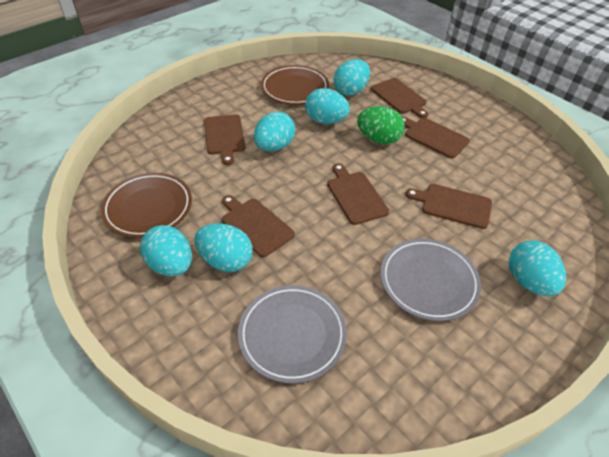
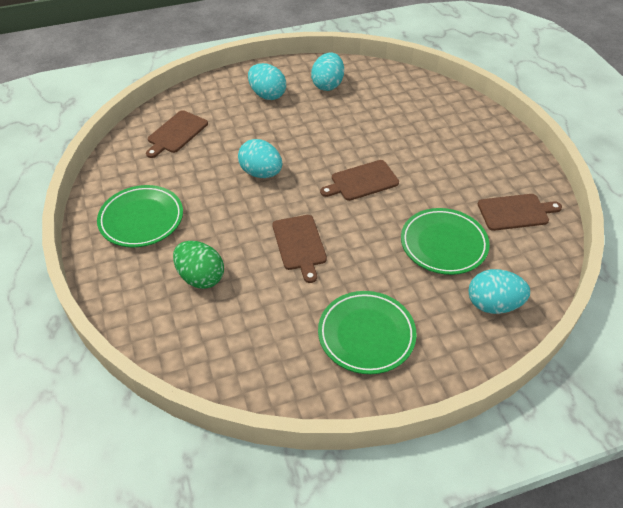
brown cutting board: 6 -> 4
brown plate: 2 -> 0
green plate: 0 -> 3
grey plate: 2 -> 0
turquoise egg: 6 -> 4

